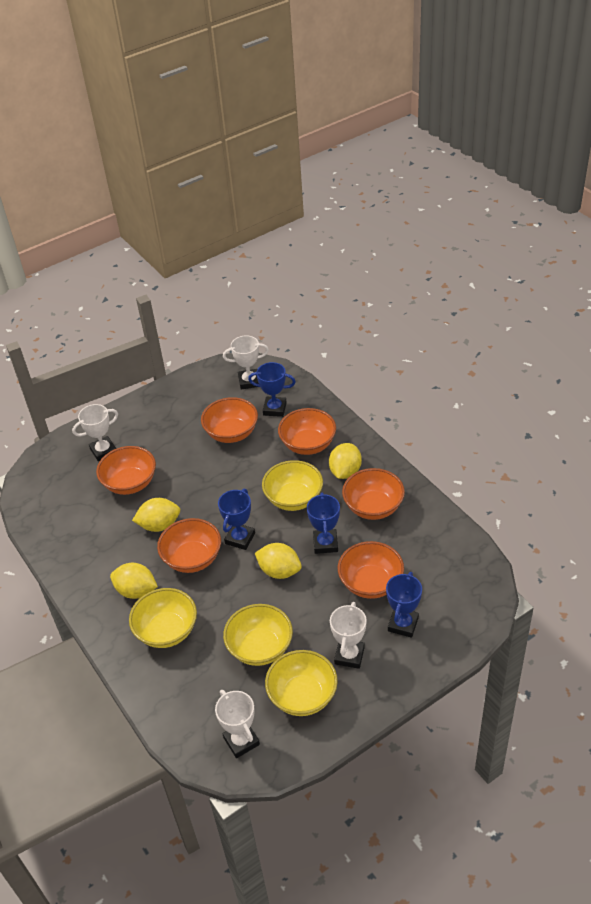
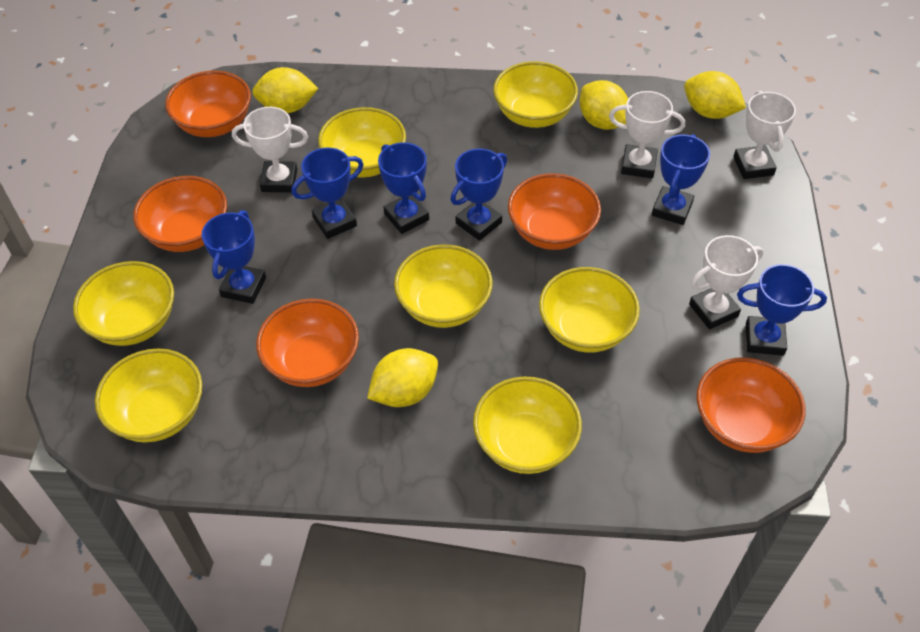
blue trophy: 4 -> 6
orange bowl: 6 -> 5
yellow bowl: 4 -> 7

